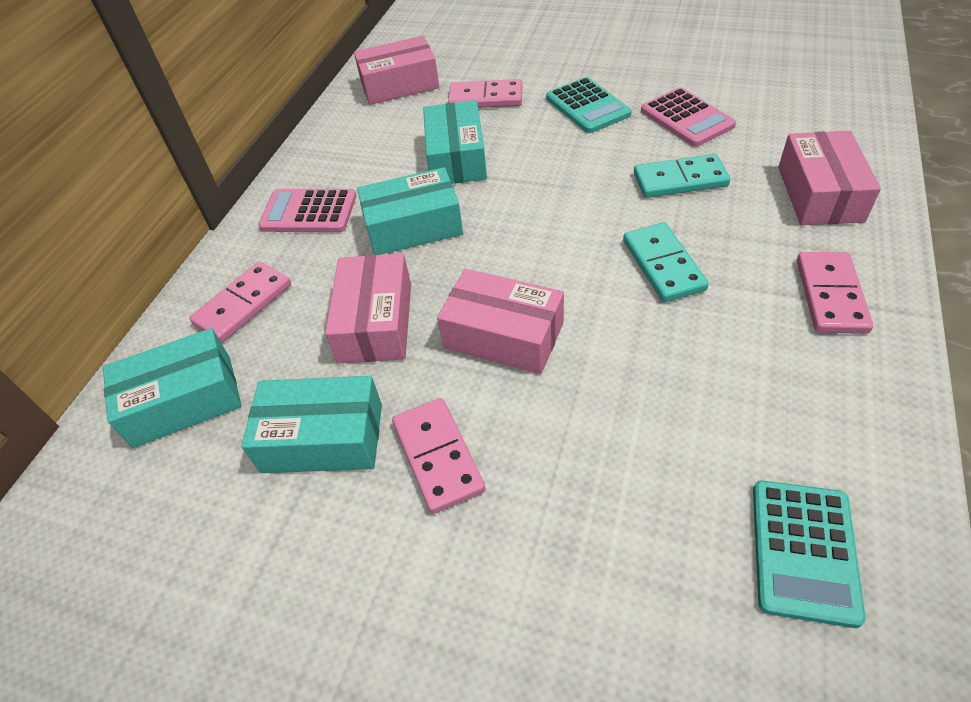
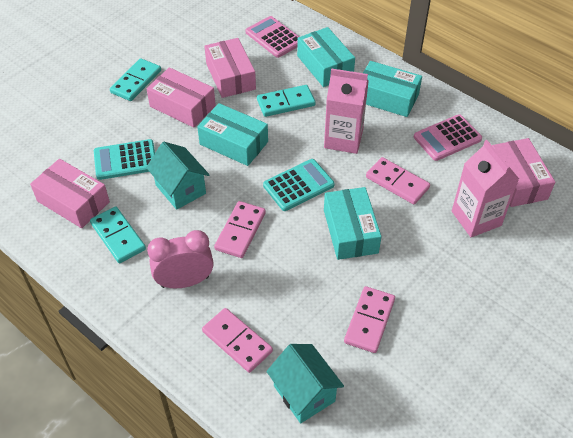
pink carton: 0 -> 2
pink clock: 0 -> 1
turquoise domino: 2 -> 3
turquoise house: 0 -> 2

